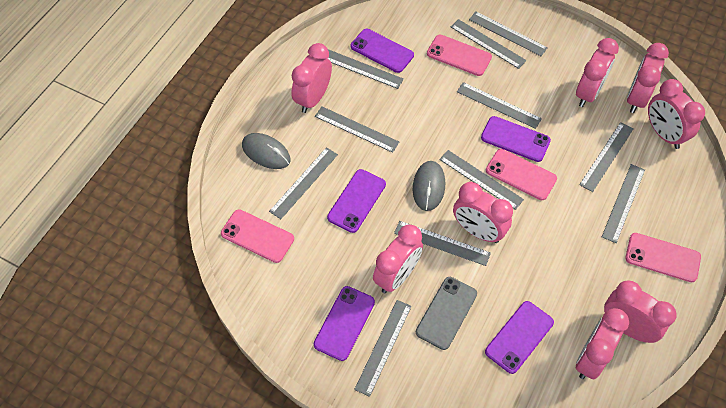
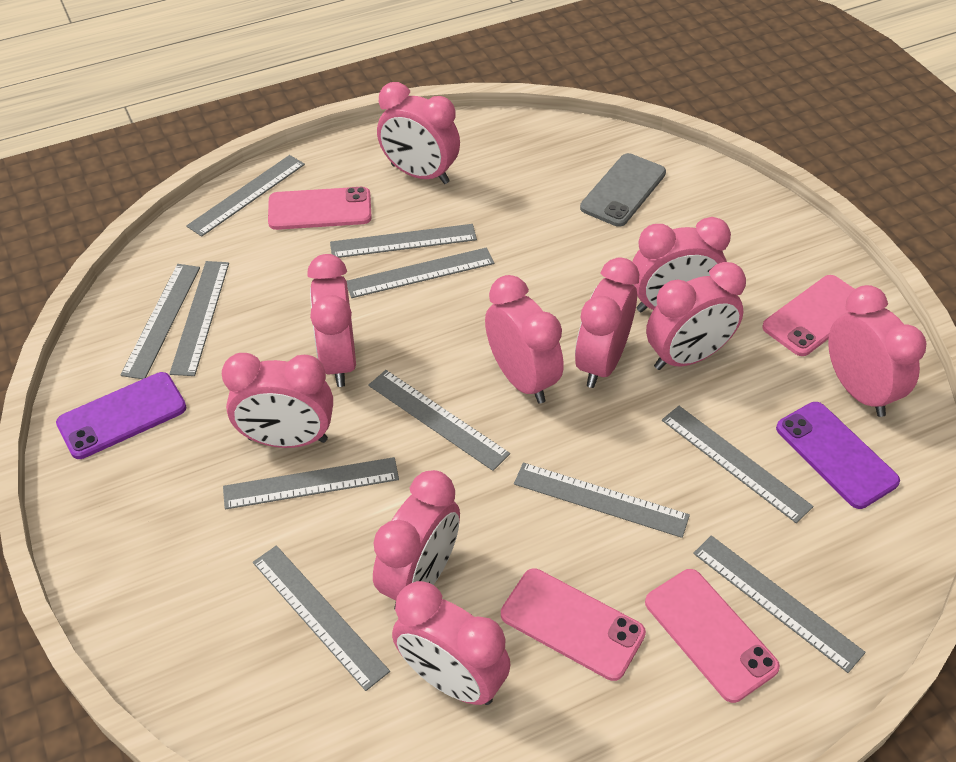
grey mouse: 2 -> 0
pink clock: 8 -> 10
purple phone: 5 -> 2

